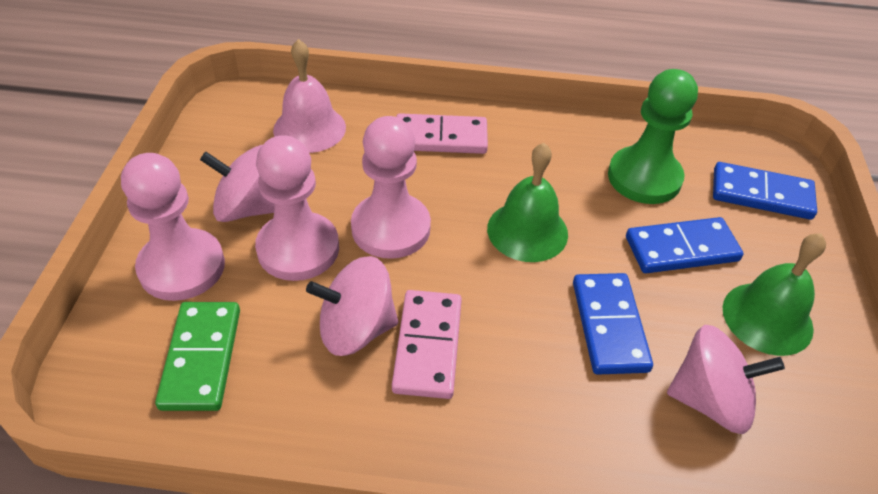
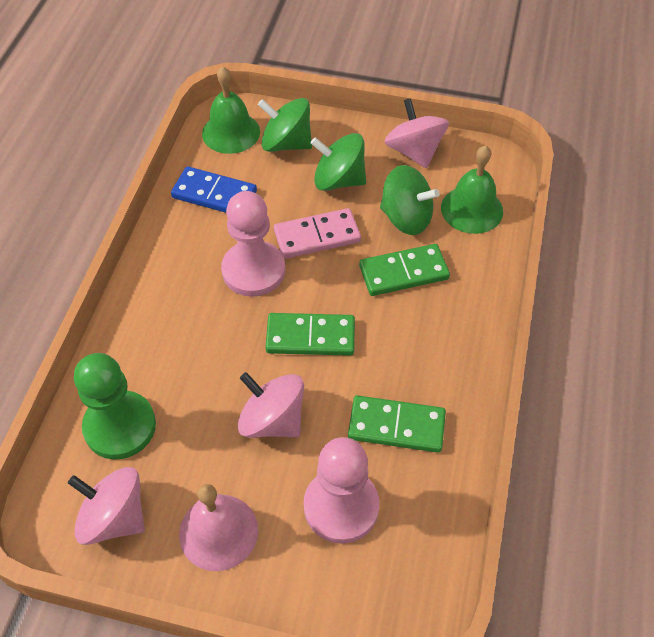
blue domino: 3 -> 1
green domino: 1 -> 3
green spinning top: 0 -> 3
pink domino: 2 -> 1
pink pawn: 3 -> 2

